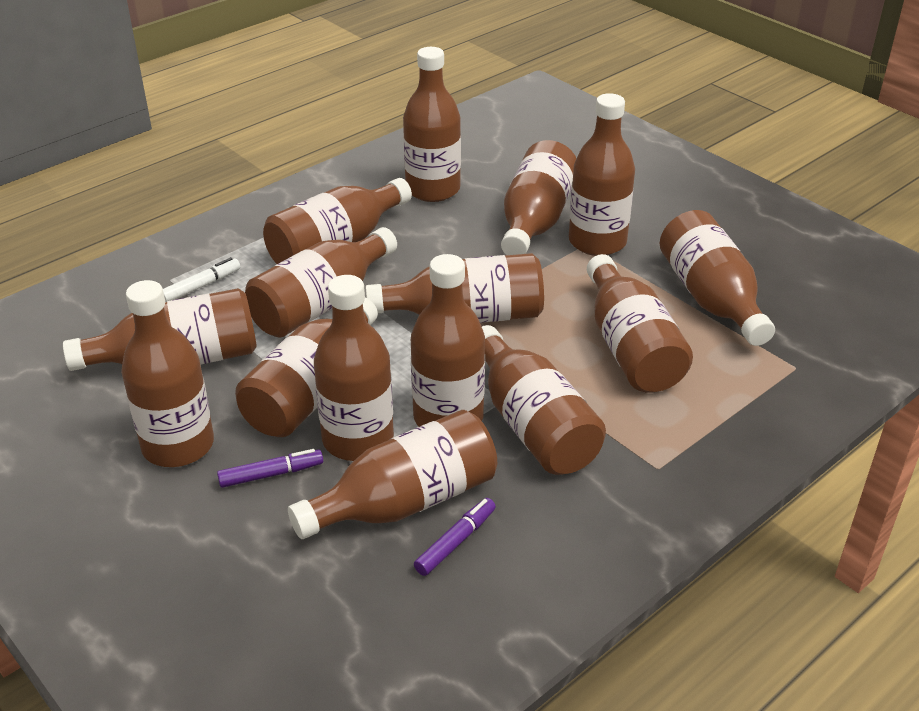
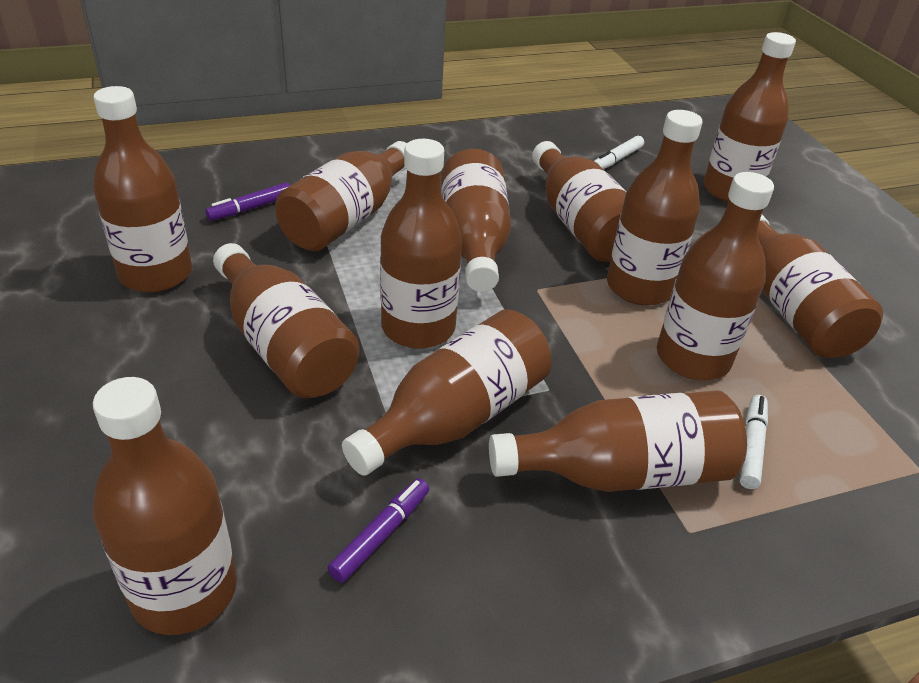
brown bottle: 15 -> 13
white marker: 1 -> 2

